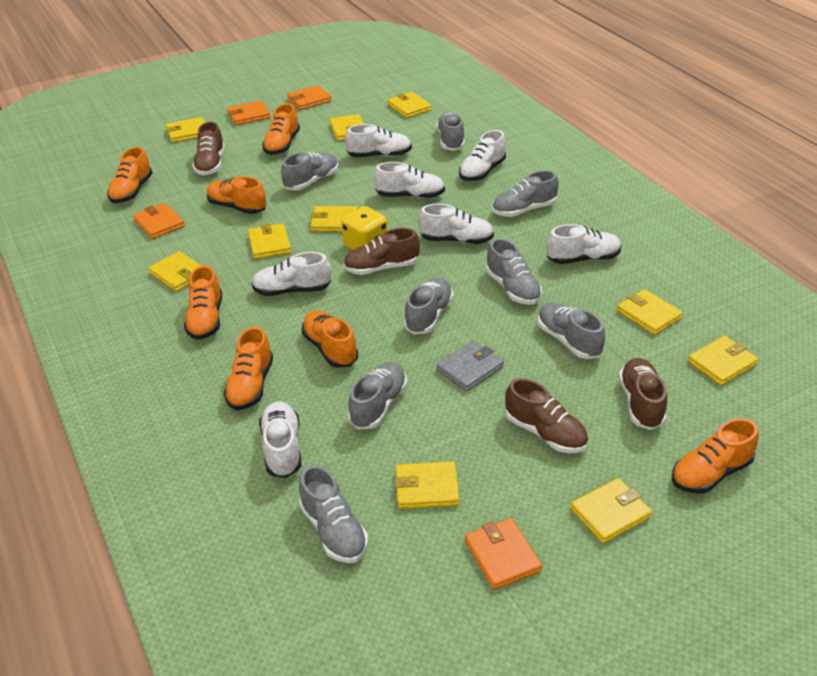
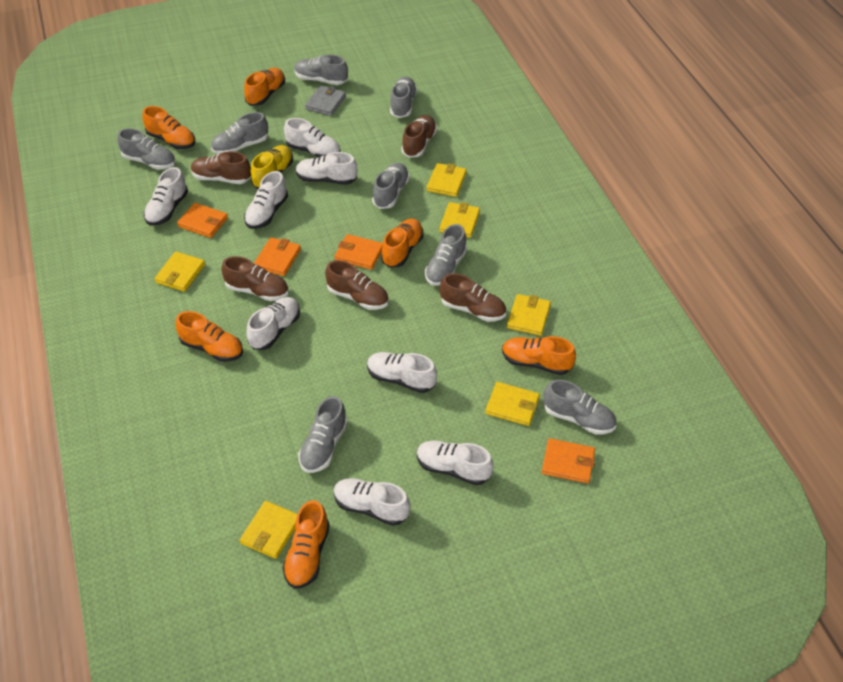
brown shoe: 4 -> 5
orange shoe: 7 -> 6
white shoe: 7 -> 8
yellow dice: 1 -> 0
yellow shoe: 0 -> 1
yellow wallet: 10 -> 6

